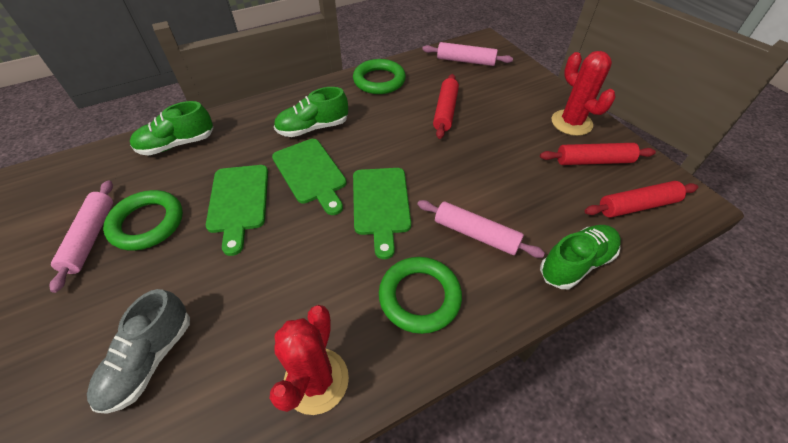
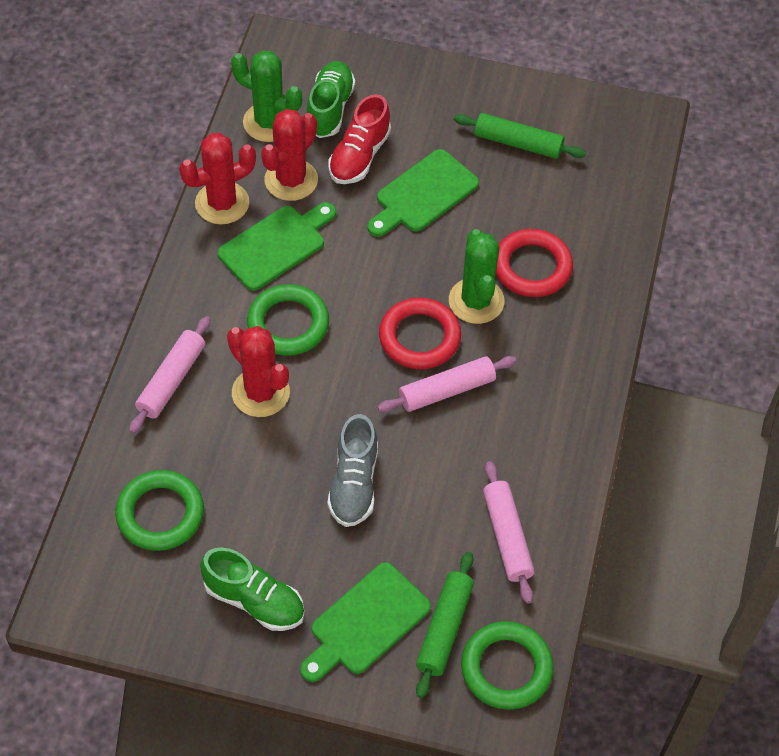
green cactus: 0 -> 2
green rolling pin: 0 -> 2
green shoe: 3 -> 2
red cactus: 2 -> 3
red ring: 0 -> 2
red rolling pin: 3 -> 0
red shoe: 0 -> 1

